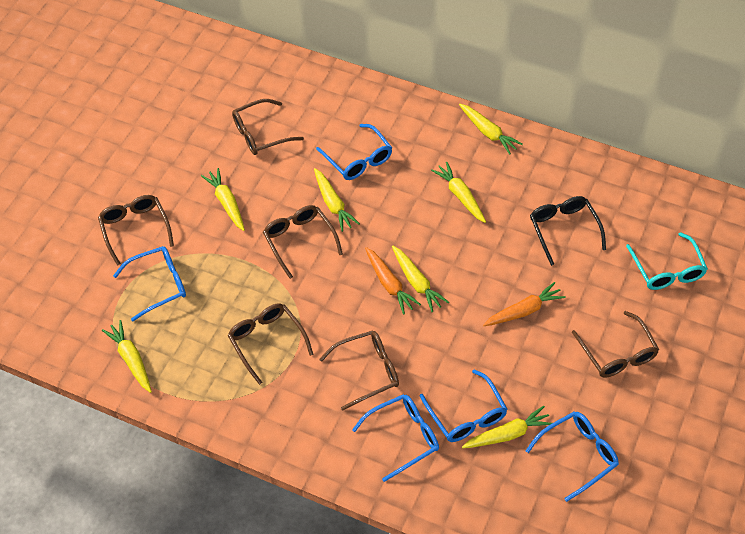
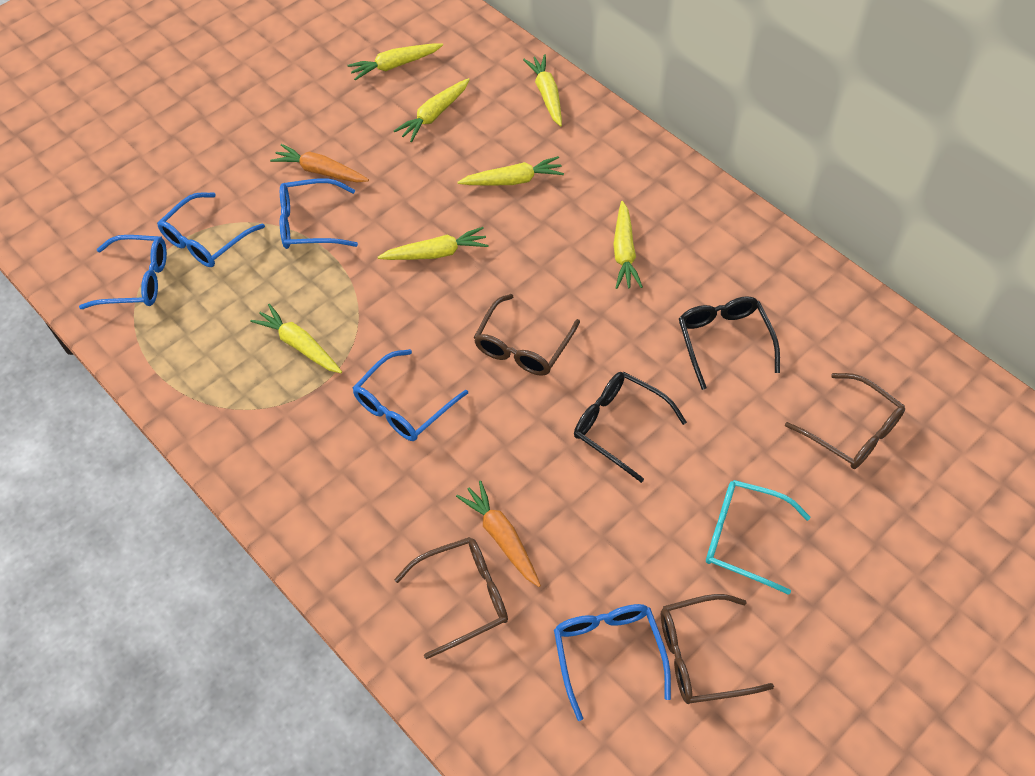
black glasses: 1 -> 2
brown glasses: 6 -> 4

